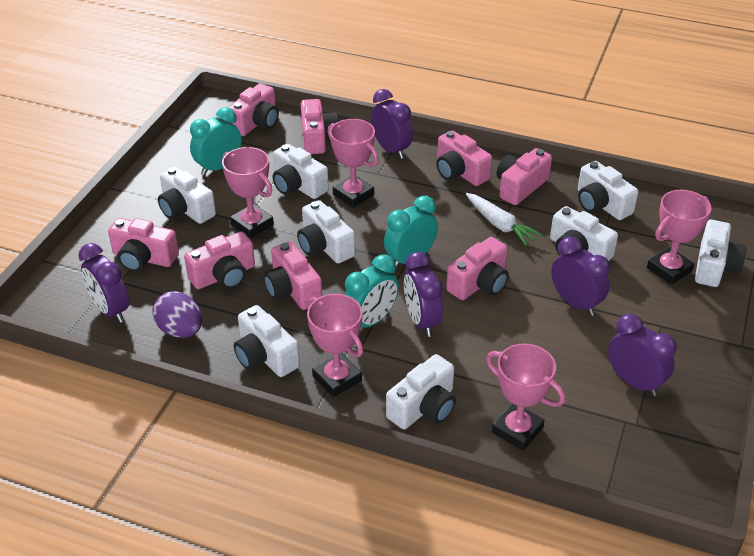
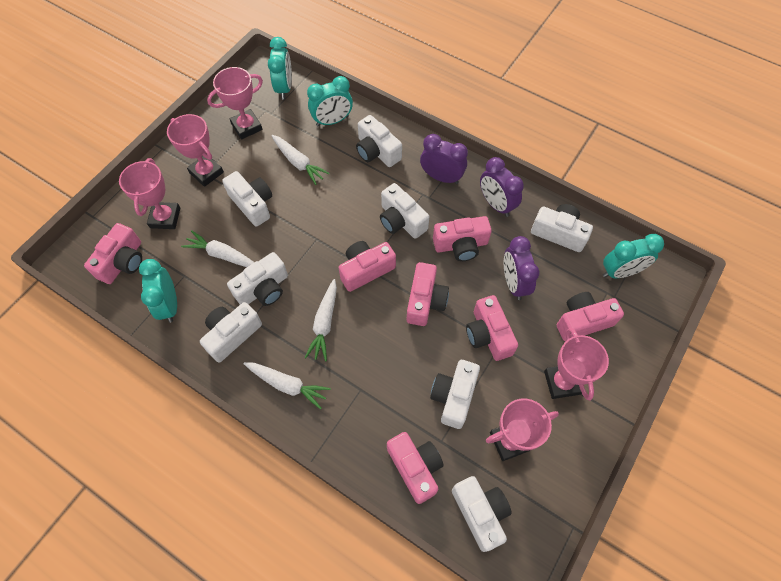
pink camera: 8 -> 7
purple clock: 5 -> 3
purple egg: 1 -> 0
turquoise clock: 3 -> 4
white carrot: 1 -> 4

